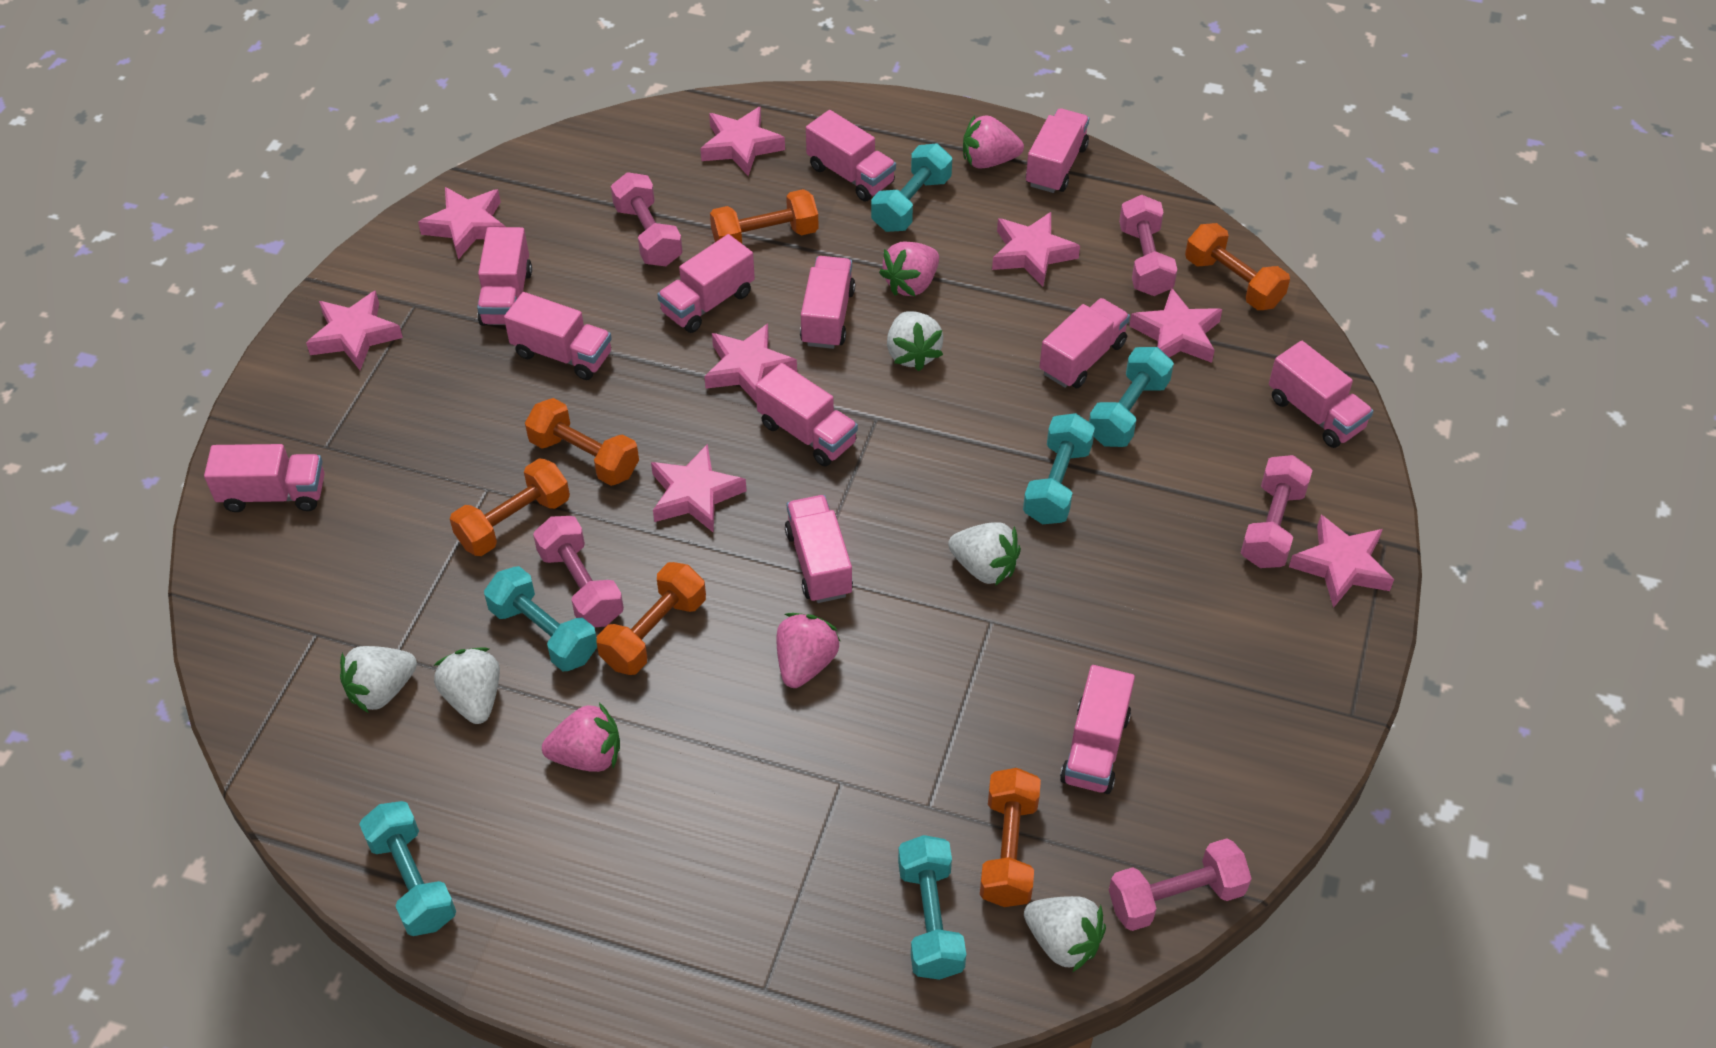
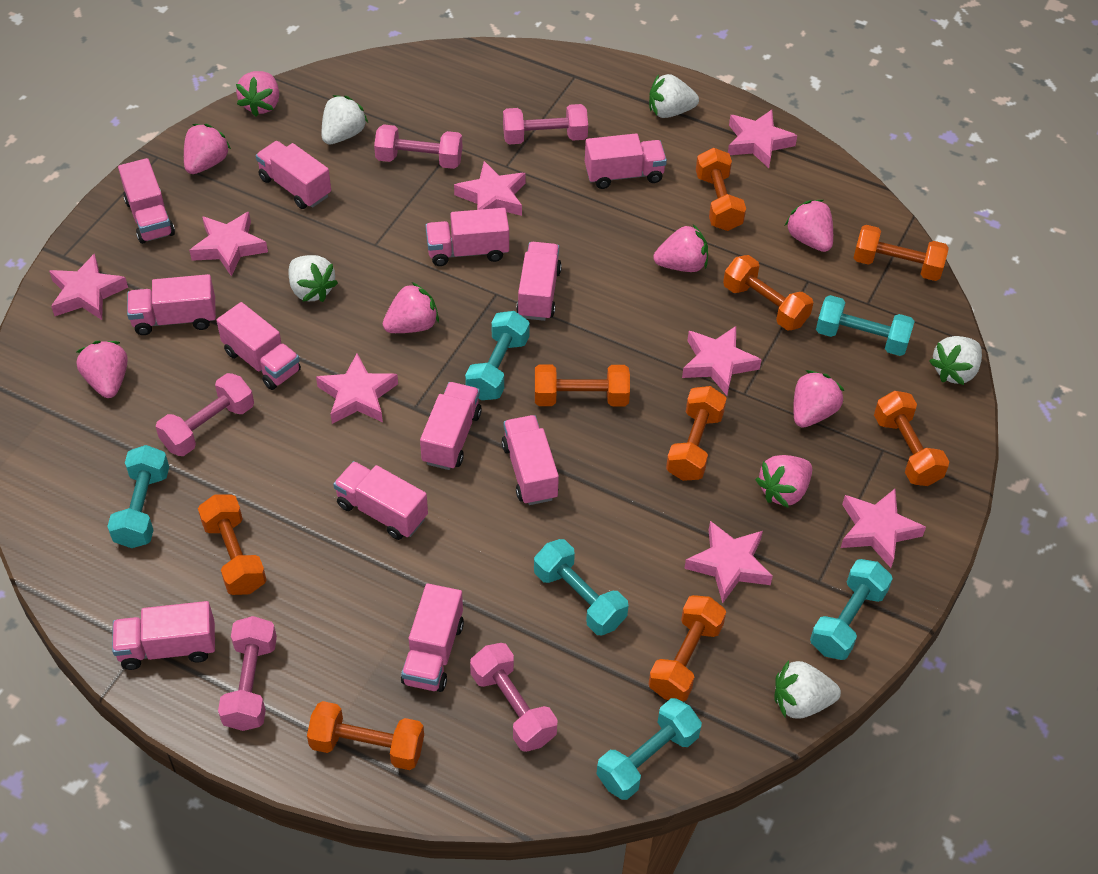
orange dumbbell: 6 -> 9
pink strawberry: 4 -> 8

